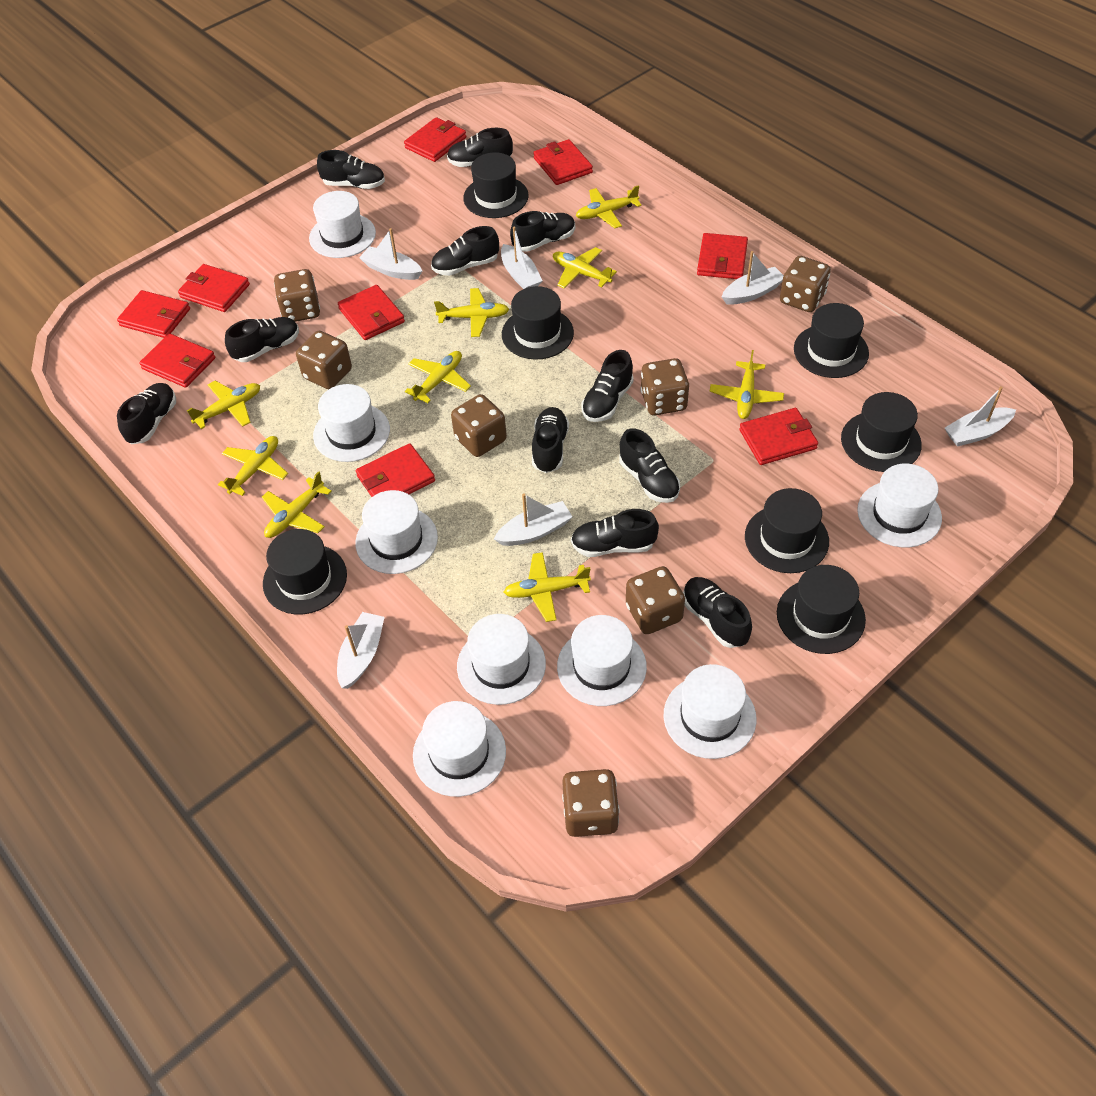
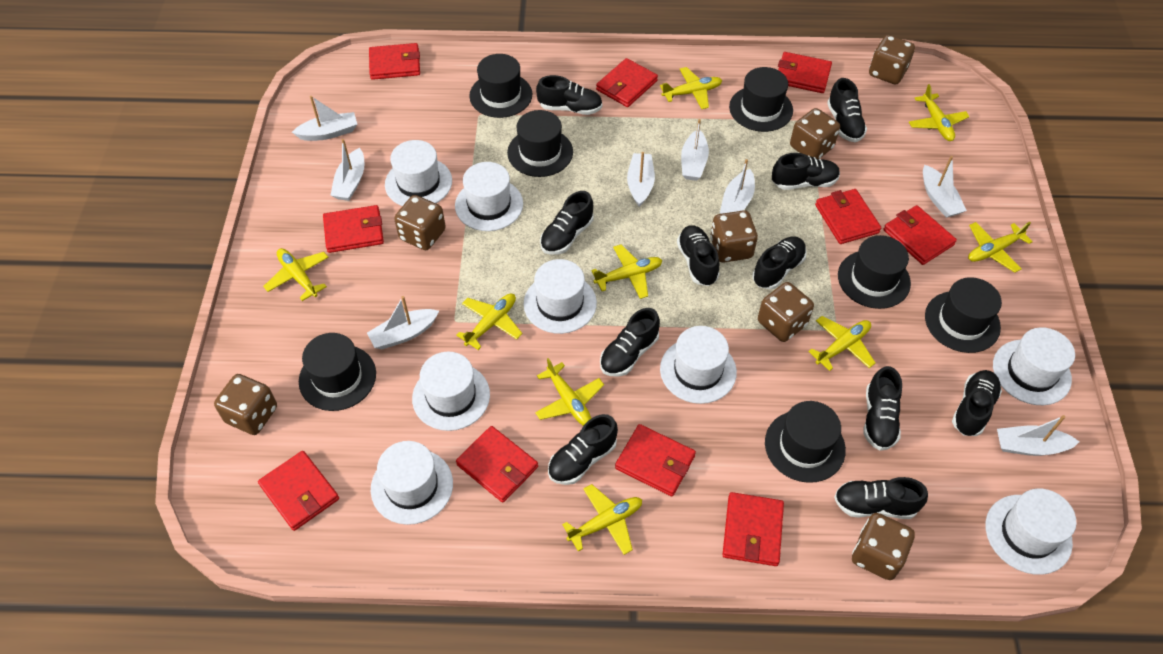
red wallet: 9 -> 10
white boat: 6 -> 8

